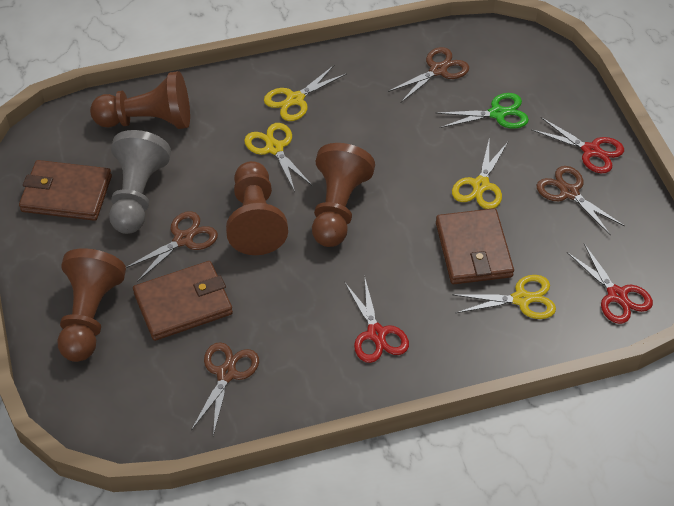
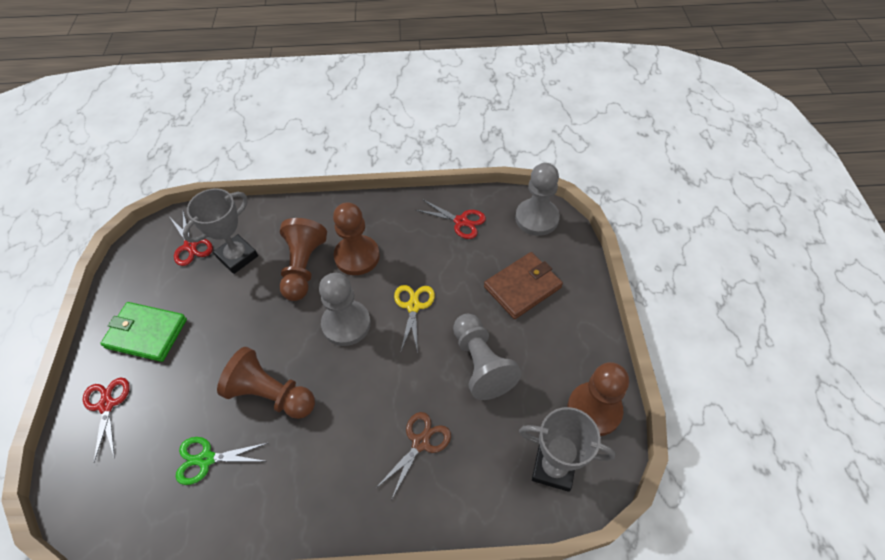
brown scissors: 4 -> 1
brown wallet: 3 -> 1
green wallet: 0 -> 1
grey pawn: 1 -> 3
grey trophy: 0 -> 2
yellow scissors: 4 -> 1

